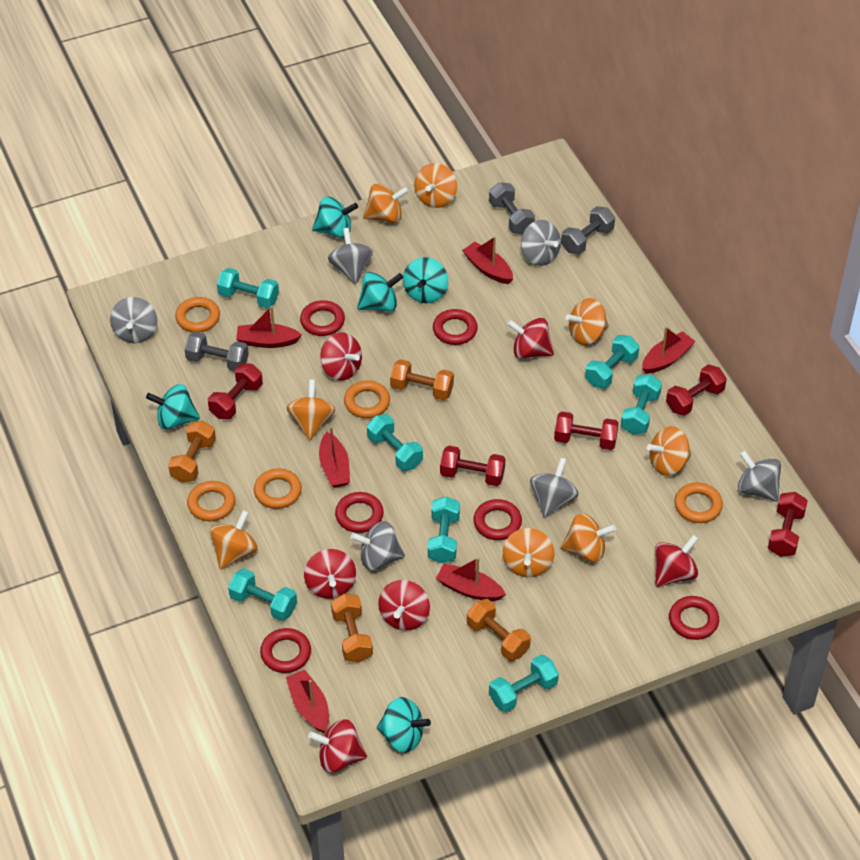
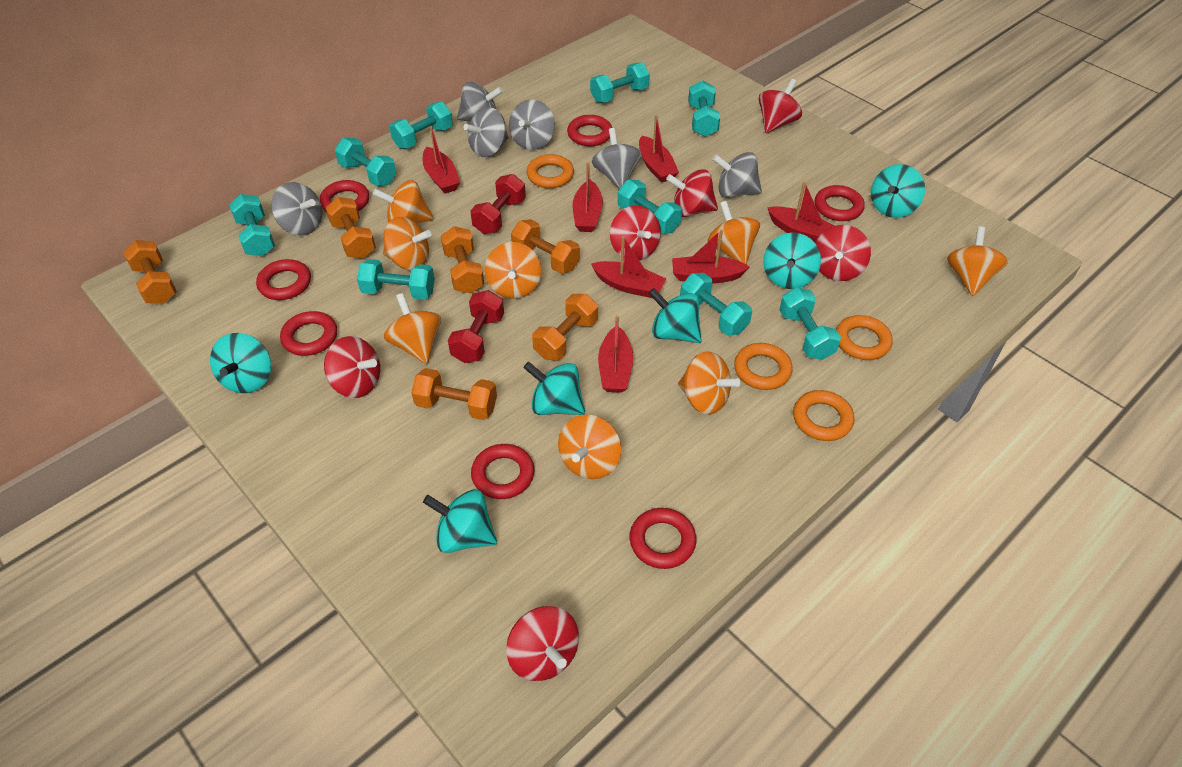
grey dumbbell: 3 -> 0
orange dumbbell: 4 -> 6
orange ring: 5 -> 4
red boat: 6 -> 7
red dumbbell: 5 -> 2
red ring: 6 -> 7
turquoise dumbbell: 7 -> 9
turquoise spinning top: 5 -> 6

